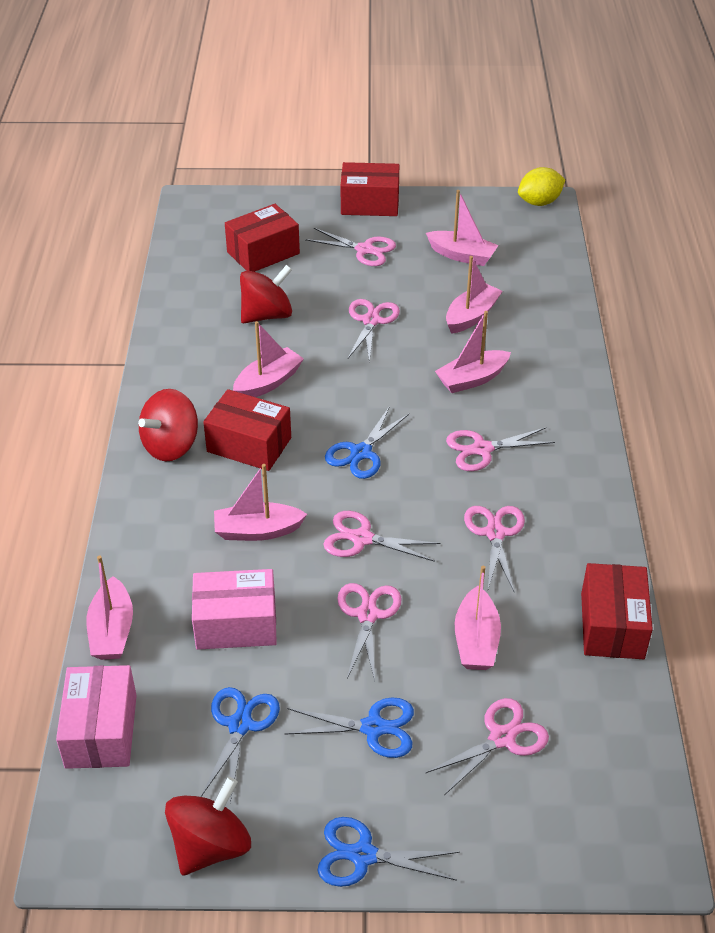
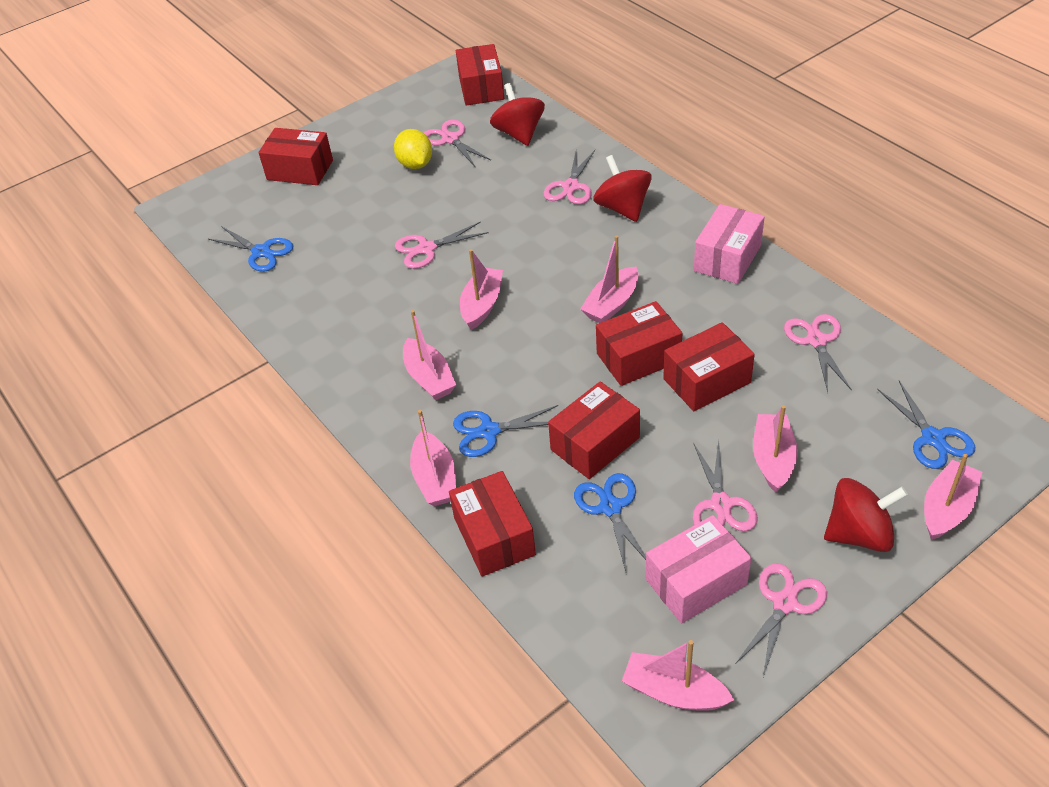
pink scissors: 7 -> 6
red box: 4 -> 6

